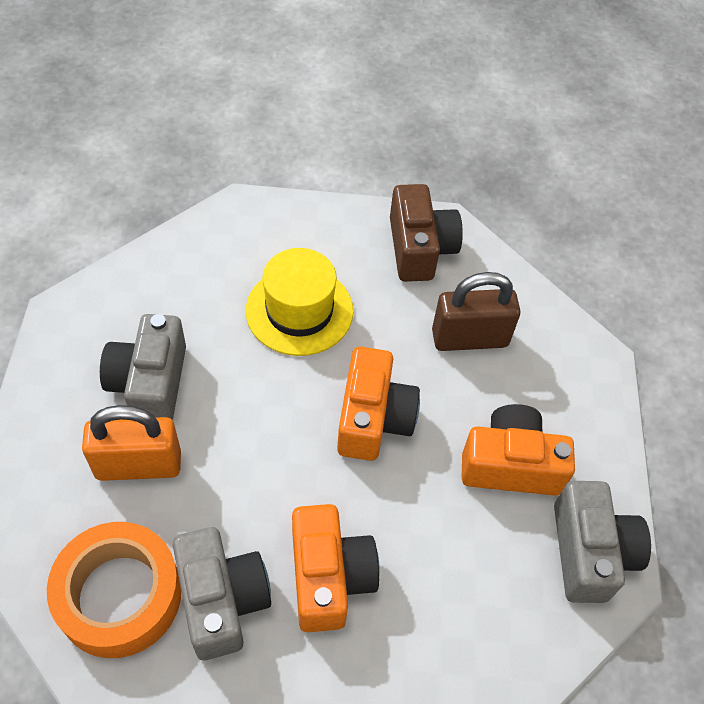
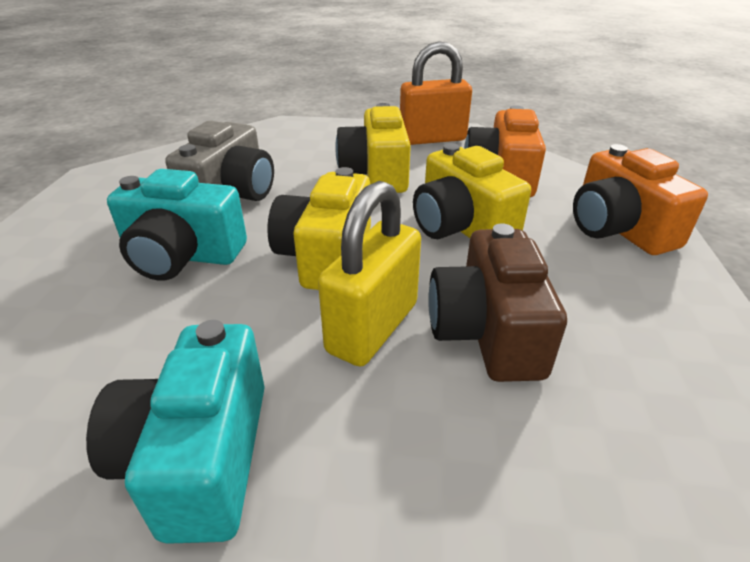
brown padlock: 1 -> 0
grey camera: 3 -> 1
orange camera: 3 -> 2
orange tape: 1 -> 0
turquoise camera: 0 -> 2
yellow camera: 0 -> 3
yellow hat: 1 -> 0
yellow padlock: 0 -> 1

